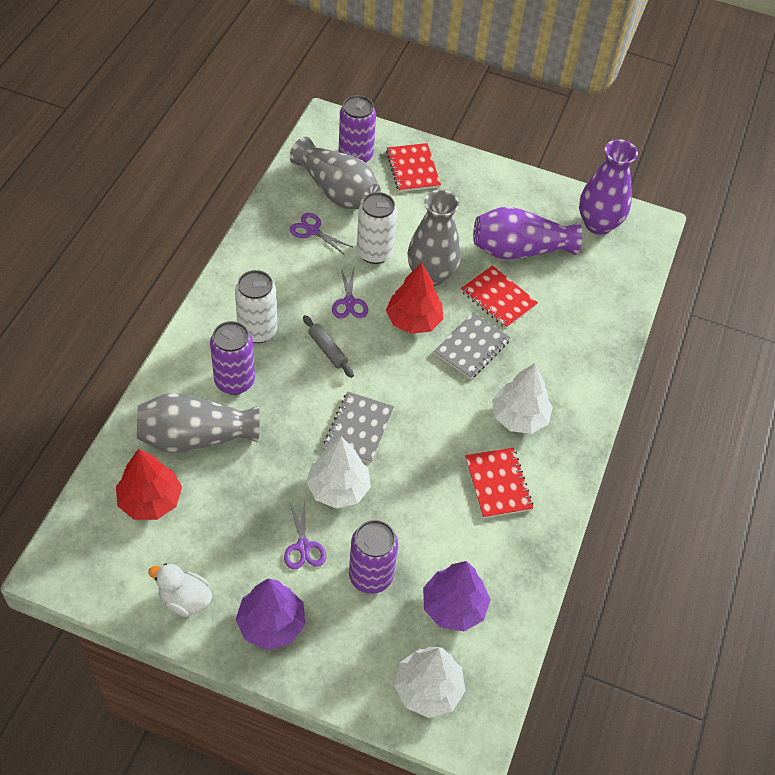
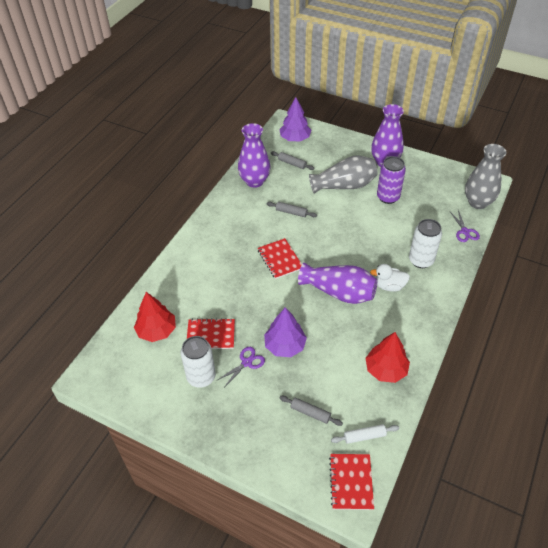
grey notebook: 2 -> 0
grey rolling pin: 1 -> 3
grey vase: 3 -> 2
purple can: 3 -> 1
purple scissors: 3 -> 2
purple vase: 2 -> 3
white rolling pin: 0 -> 1
white tree: 3 -> 0

